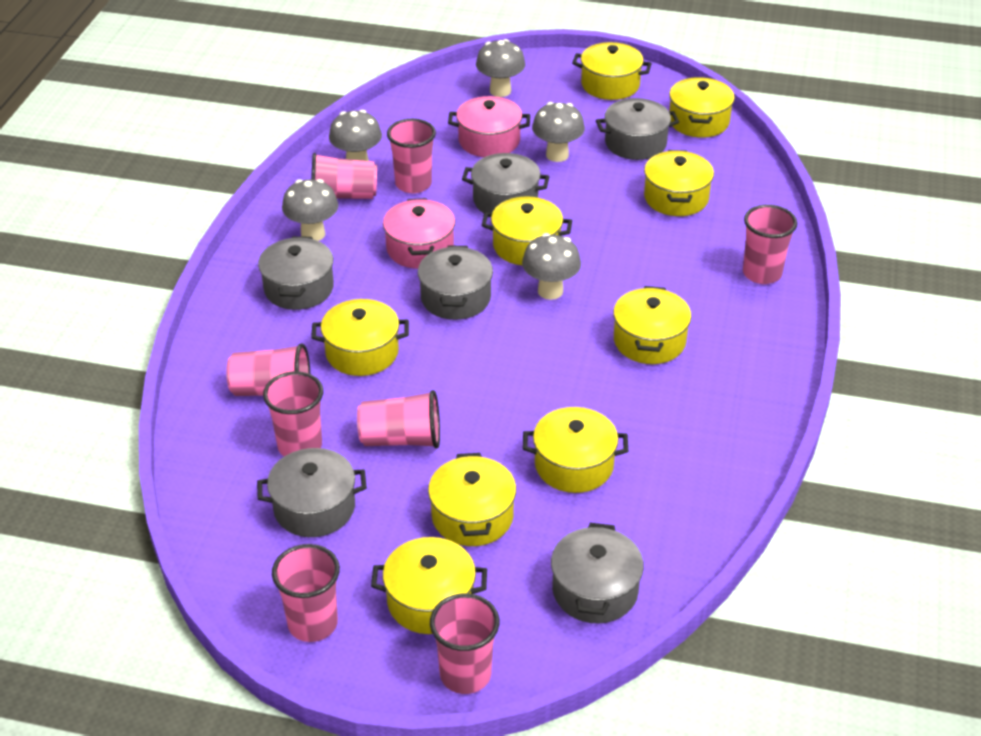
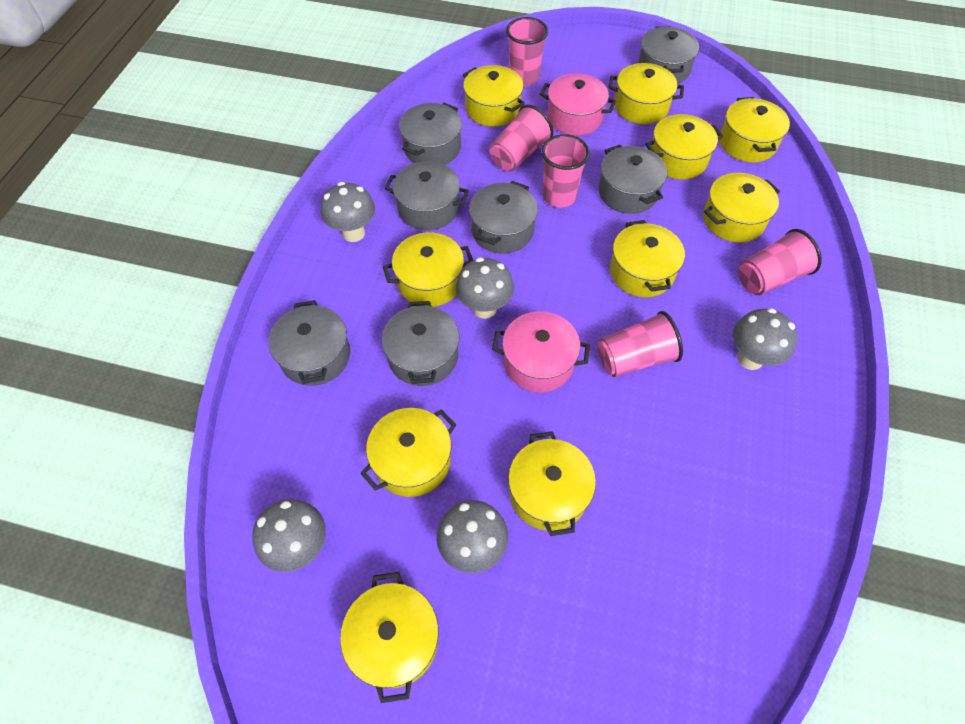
grey pot: 6 -> 7
pink cup: 8 -> 5
yellow pot: 9 -> 10

